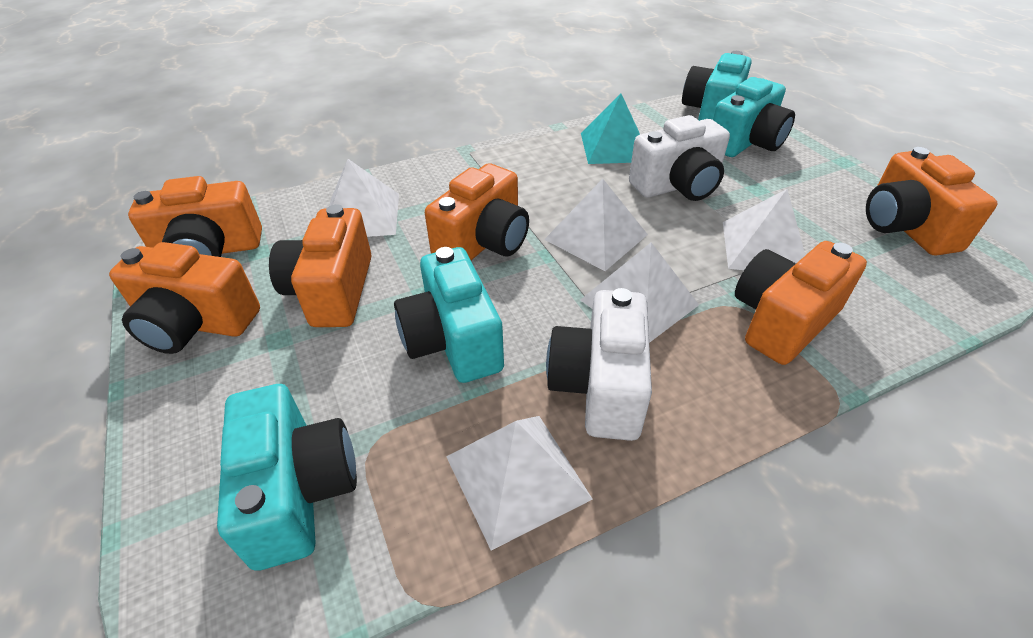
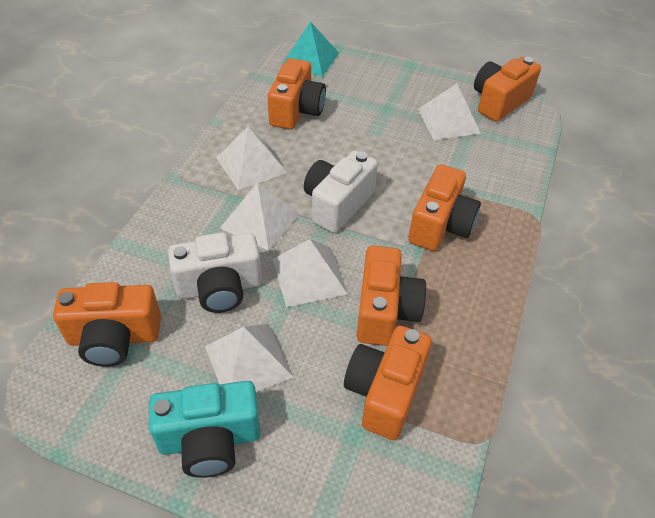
turquoise camera: 4 -> 1

